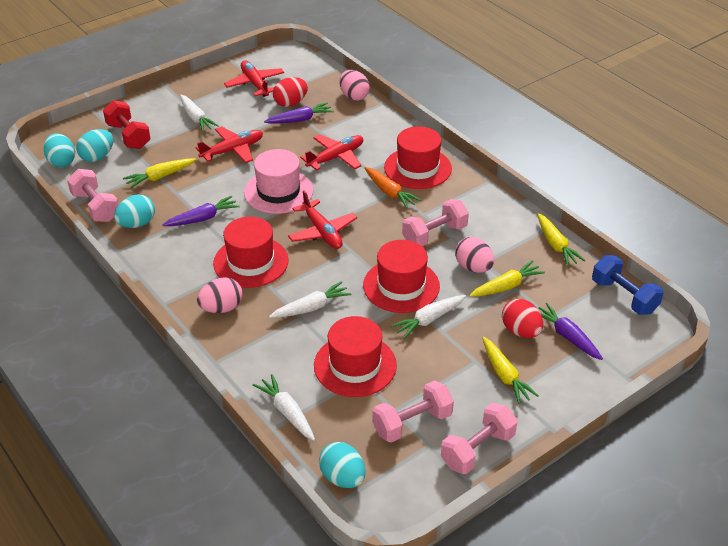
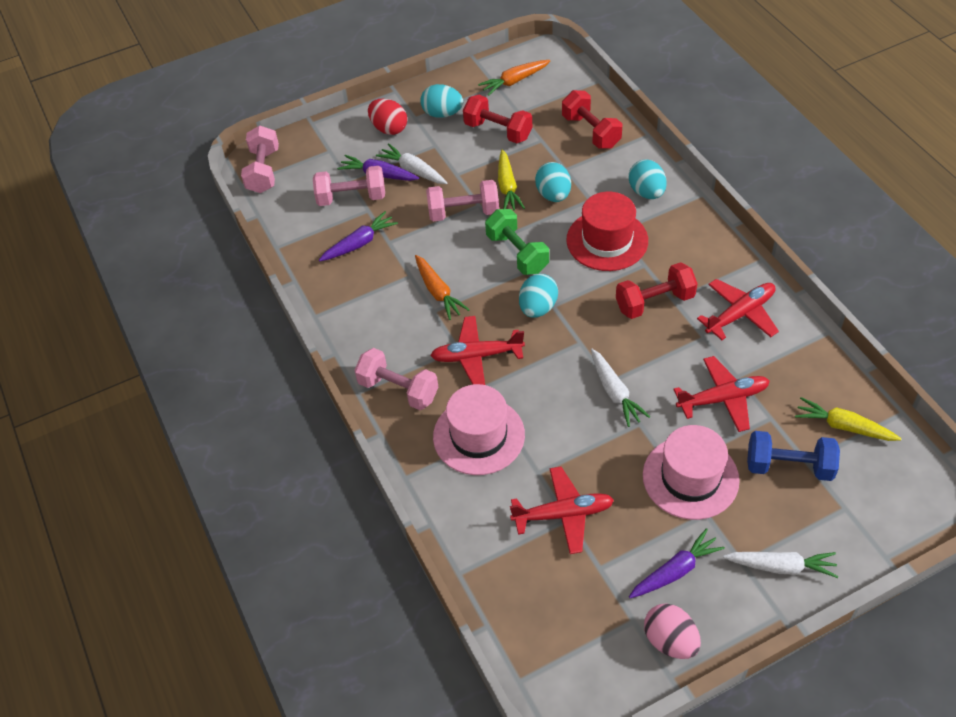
green dumbbell: 0 -> 1
orange carrot: 1 -> 2
pink egg: 3 -> 1
pink hat: 1 -> 2
red dumbbell: 1 -> 3
red egg: 2 -> 1
red hat: 4 -> 1
white carrot: 4 -> 3
yellow carrot: 4 -> 2

